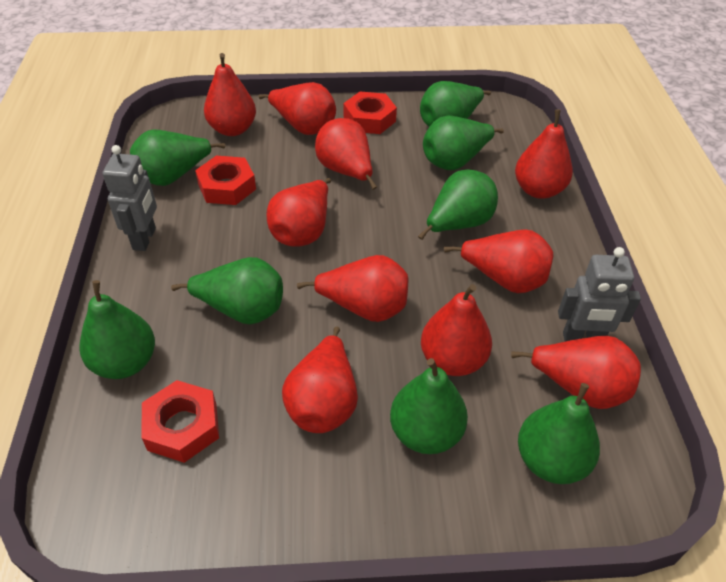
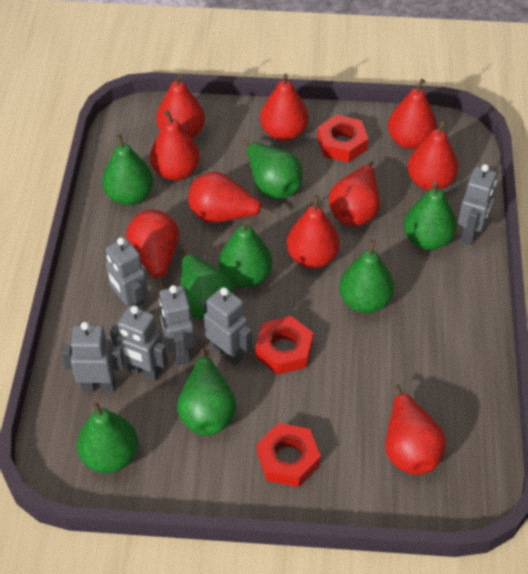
grey robot: 2 -> 6

